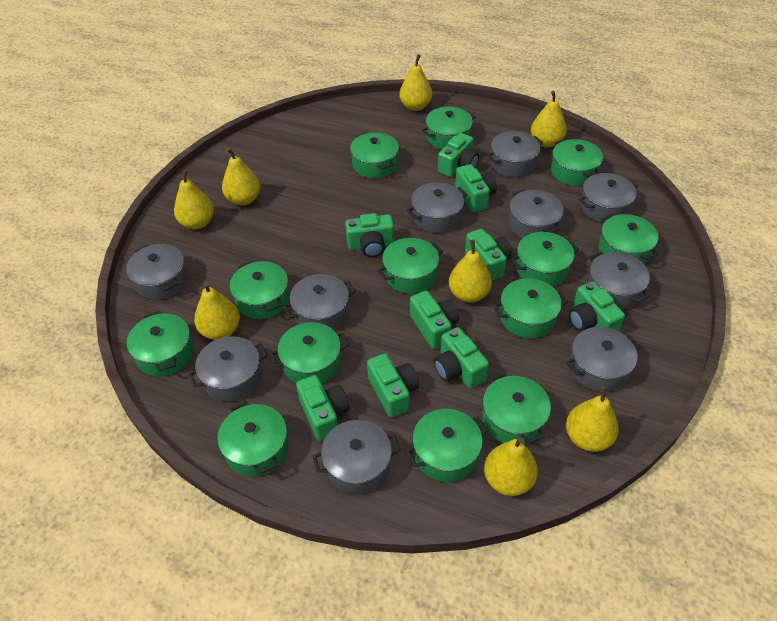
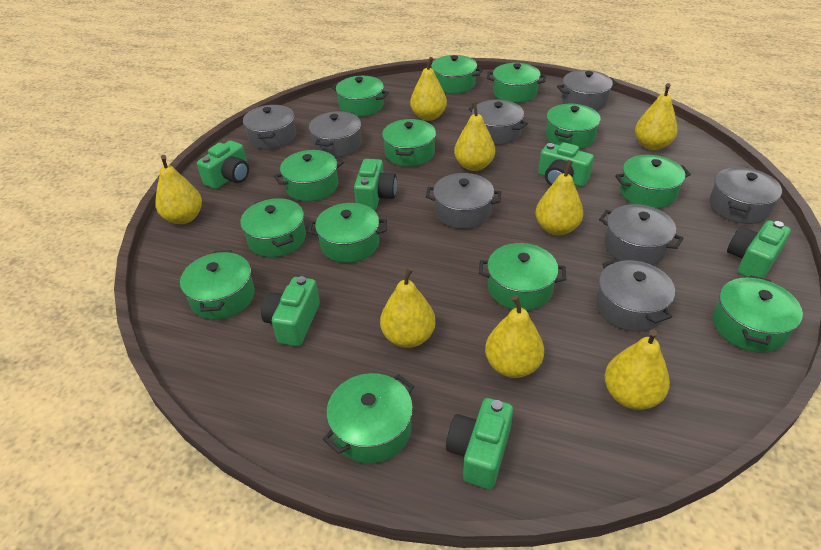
green camera: 9 -> 6
grey pot: 10 -> 8

